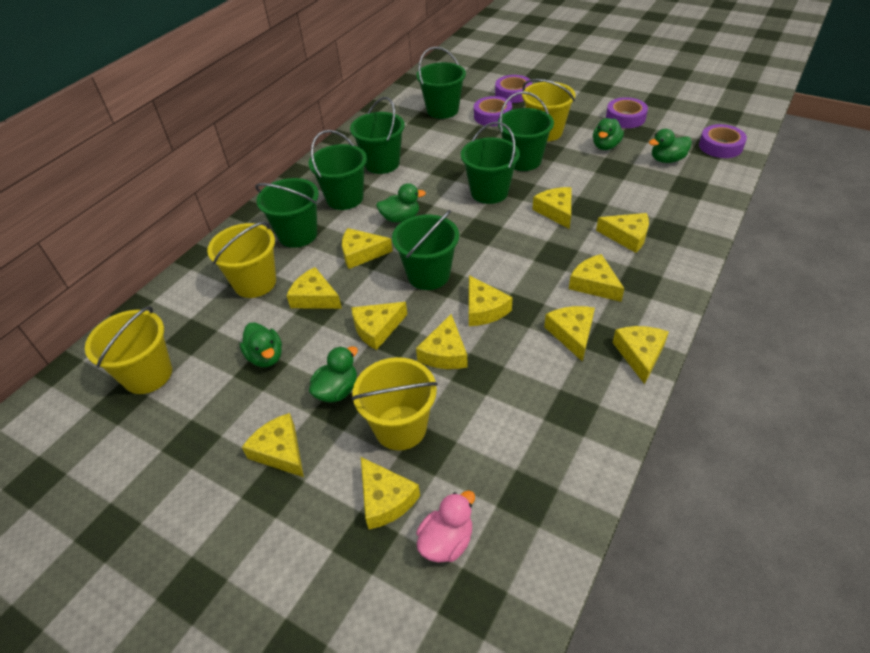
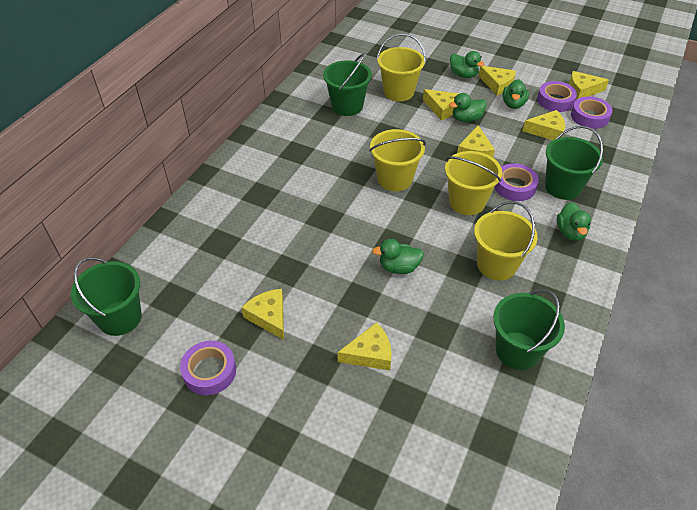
green bucket: 7 -> 4
pink duck: 1 -> 0
yellow cheese: 12 -> 7

